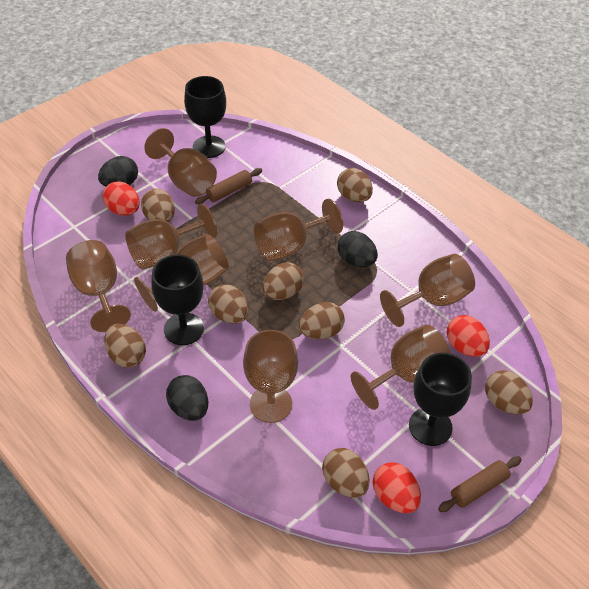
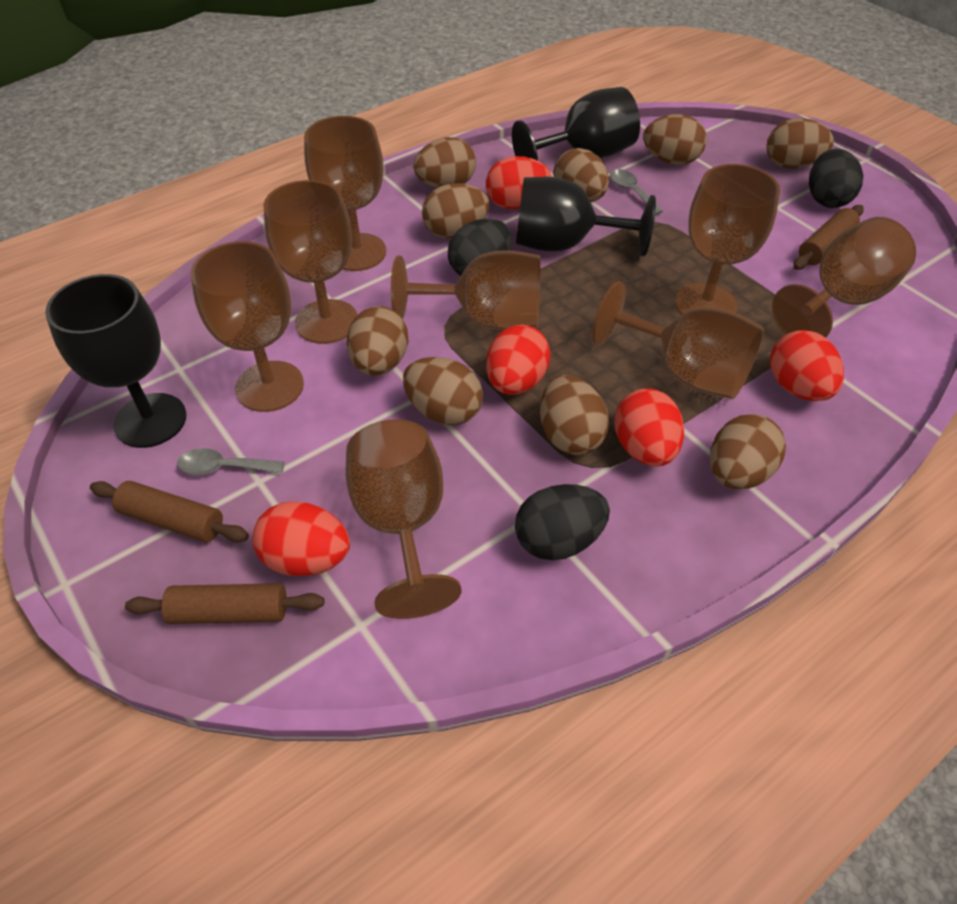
brown egg: 8 -> 9
brown rolling pin: 2 -> 3
grey spoon: 0 -> 2
red egg: 3 -> 5

